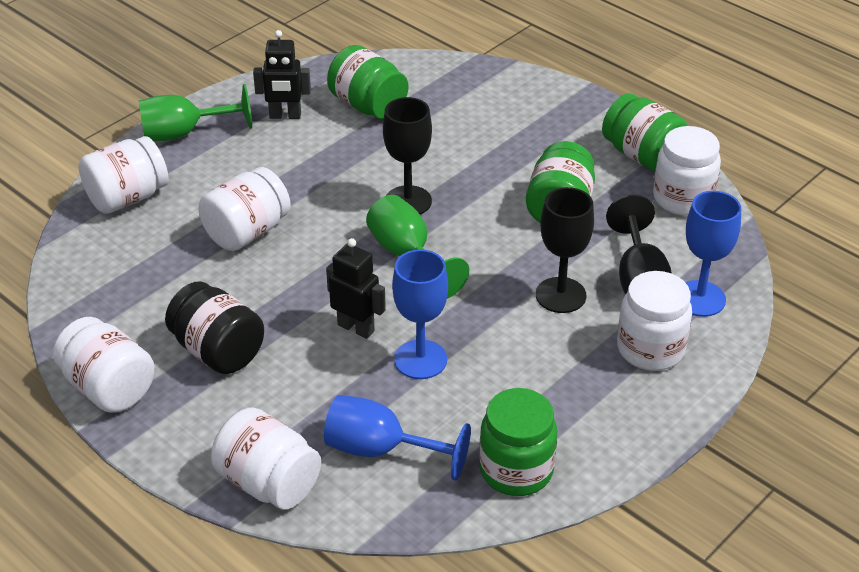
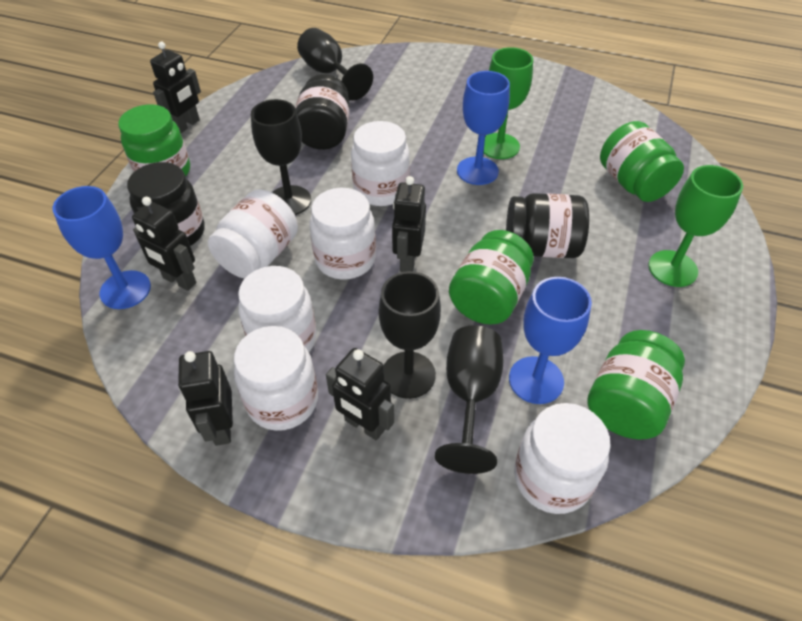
black goblet: 3 -> 4
black jar: 1 -> 3
black robot: 2 -> 5

